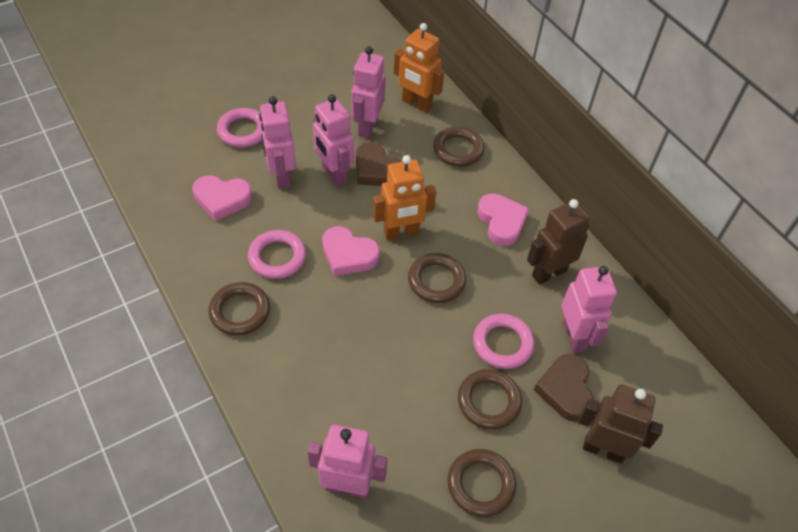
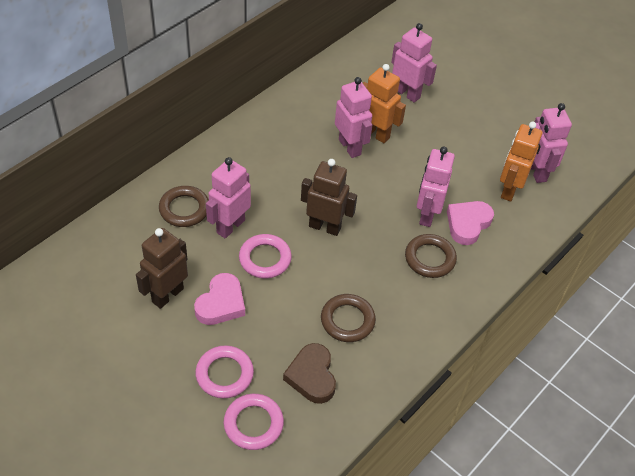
brown heart: 2 -> 1
brown ring: 5 -> 3
pink heart: 3 -> 2

